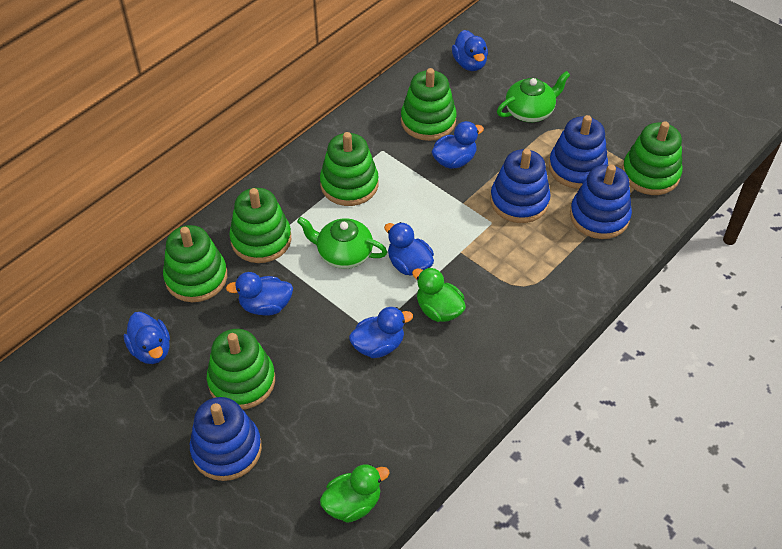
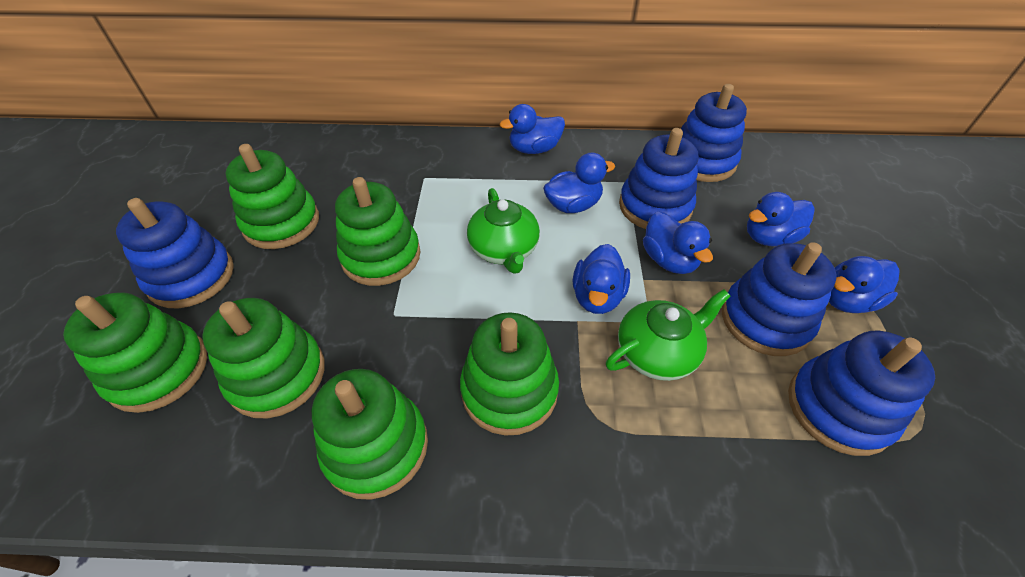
blue stacking toy: 4 -> 5
green duck: 2 -> 0

